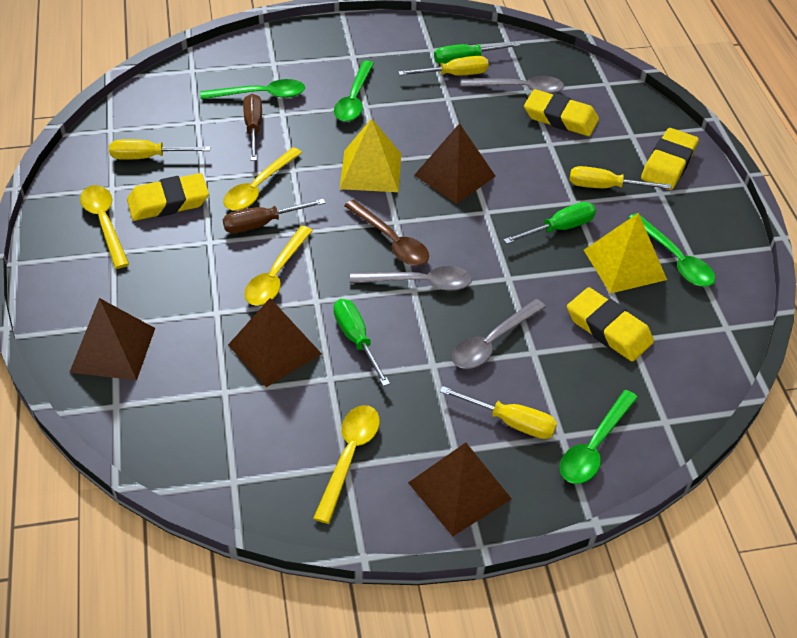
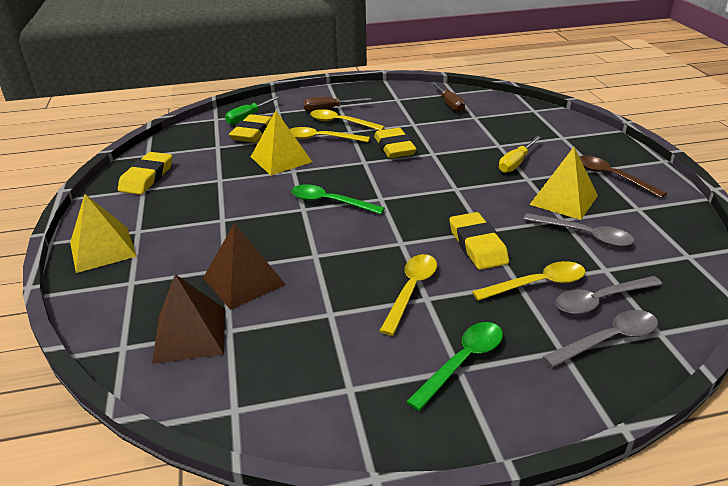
brown pyramid: 4 -> 2
green screwdriver: 3 -> 1
green spoon: 4 -> 2
yellow pyramid: 2 -> 3
yellow screwdriver: 4 -> 1

